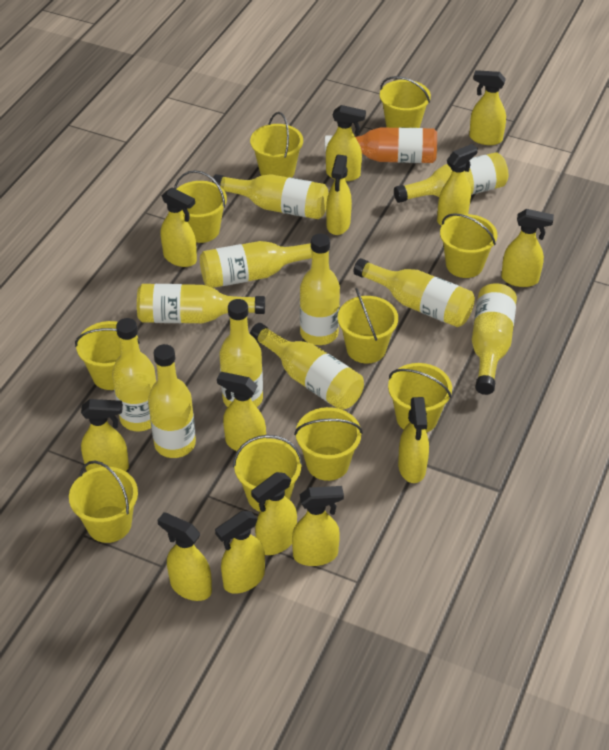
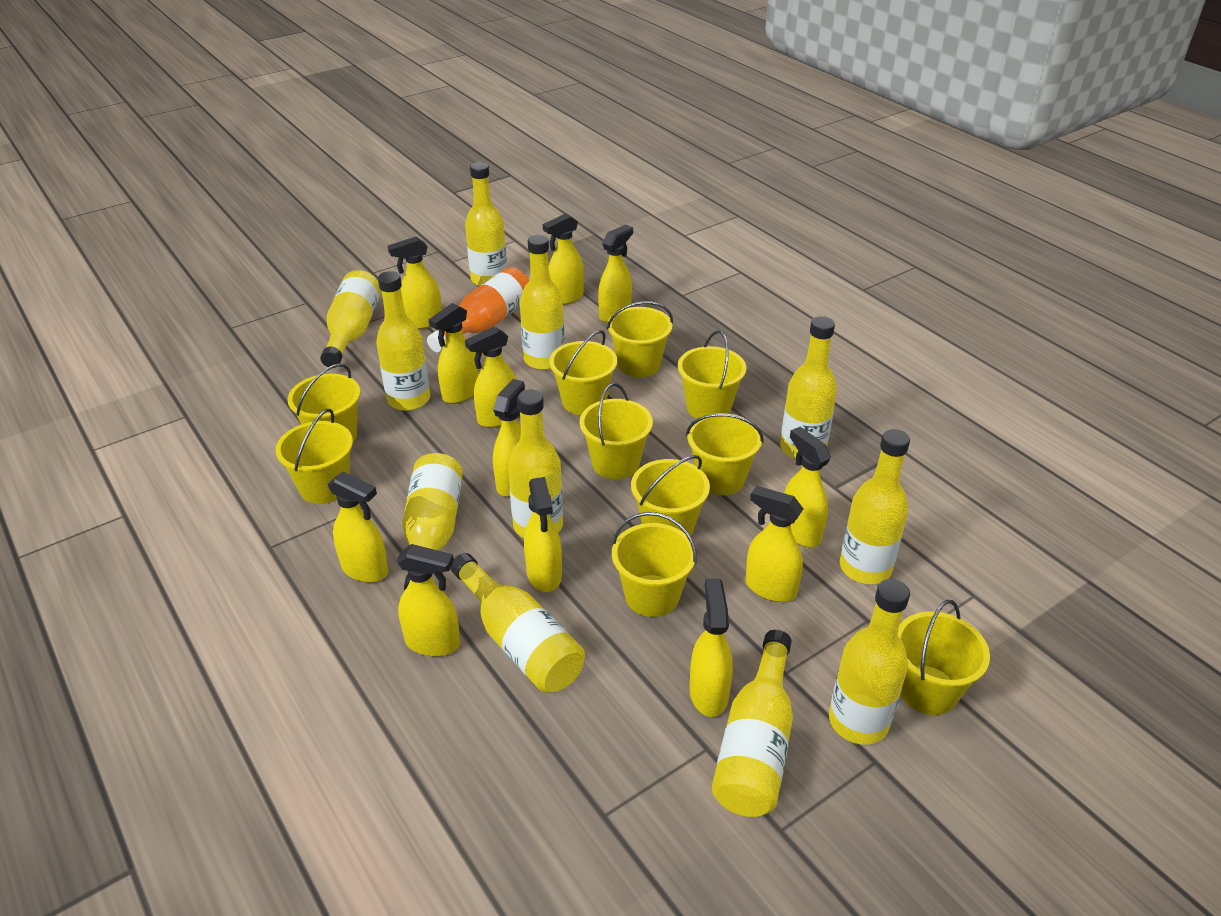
yellow spray bottle: 13 -> 12

